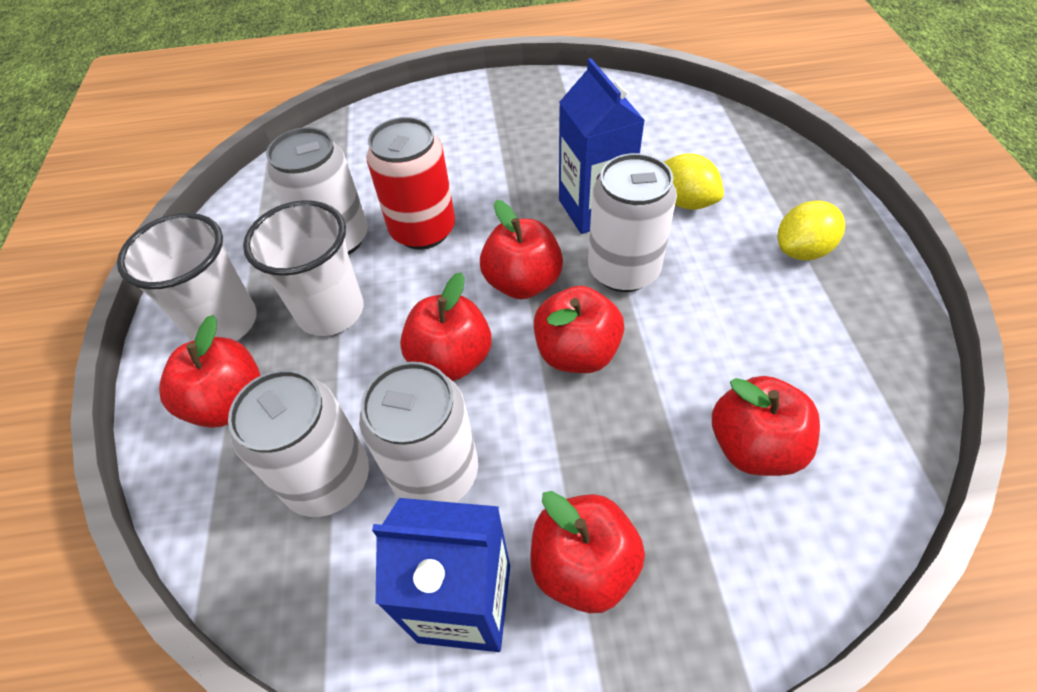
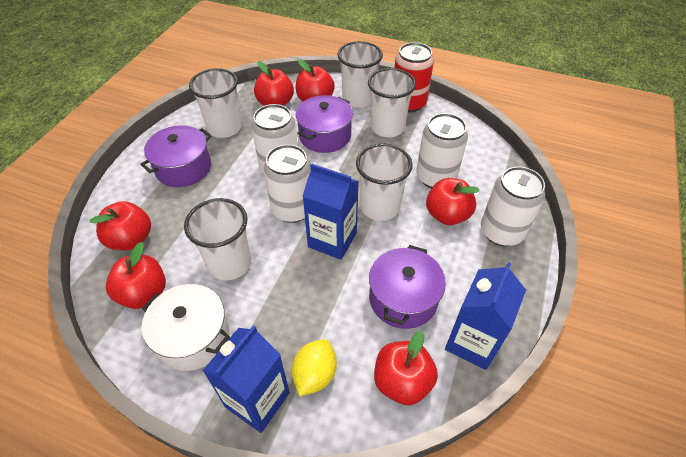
blue carton: 2 -> 3
purple pot: 0 -> 3
white cup: 2 -> 5
white pot: 0 -> 1
yellow lemon: 2 -> 1

